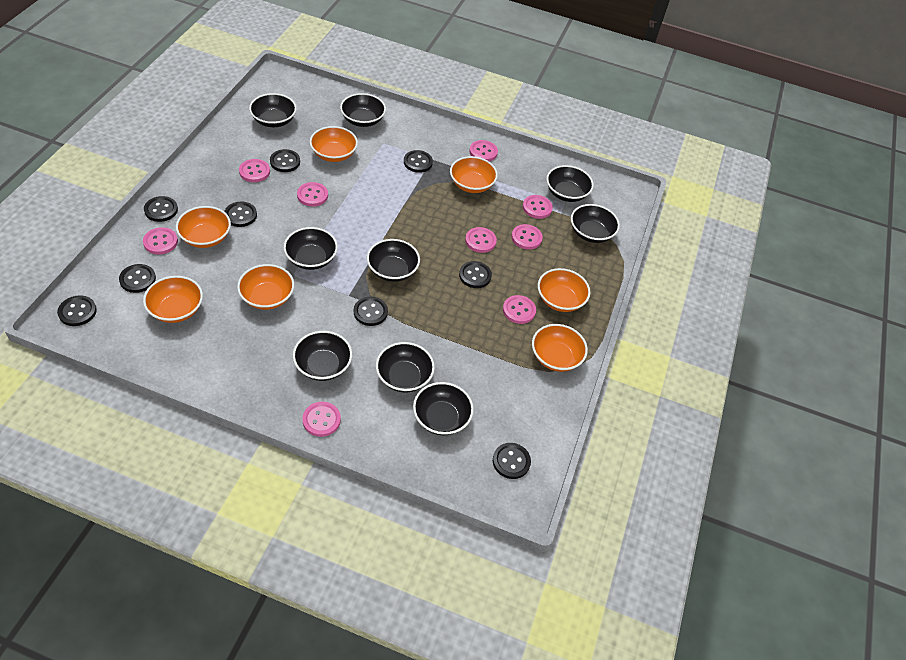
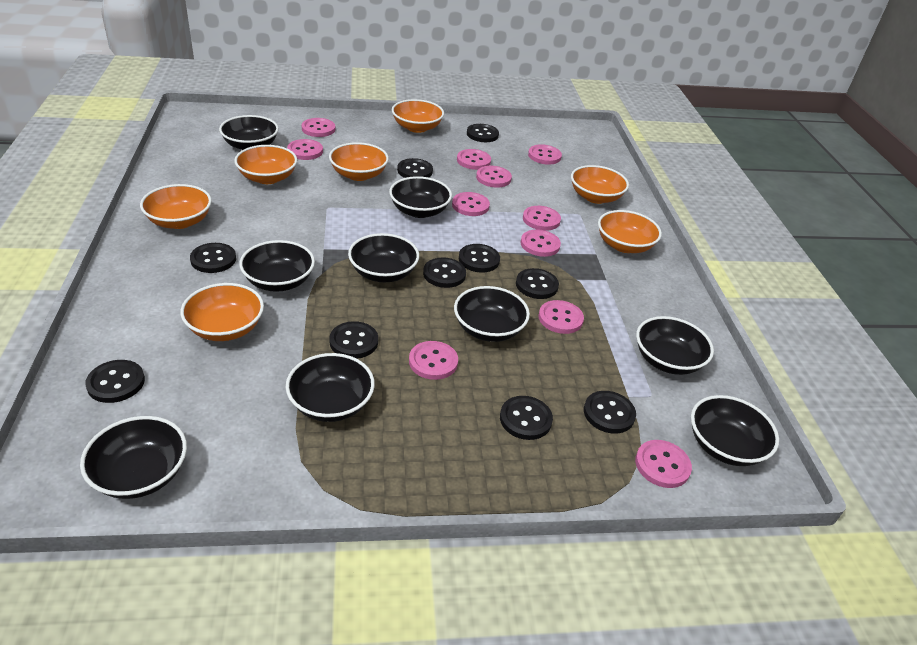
black button: 9 -> 10
pink button: 9 -> 11

